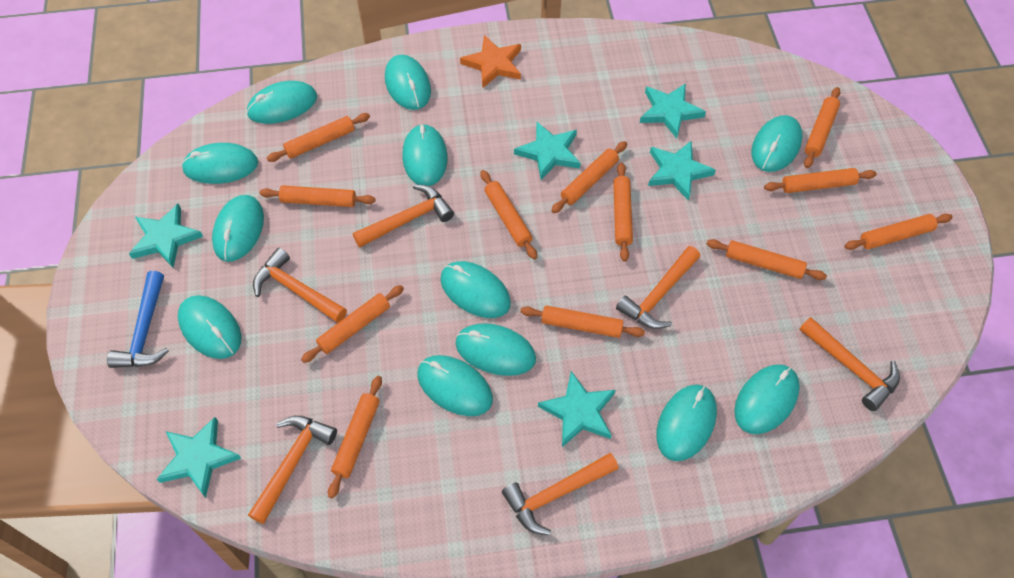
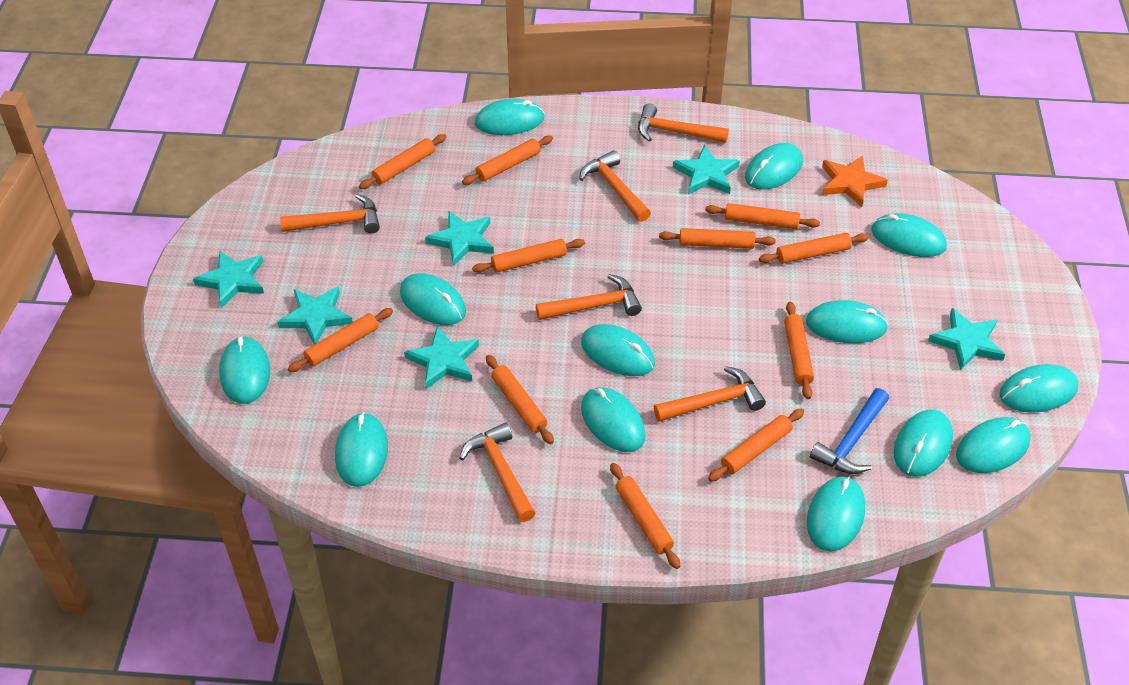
orange rolling pin: 12 -> 11
turquoise mouse: 12 -> 13

